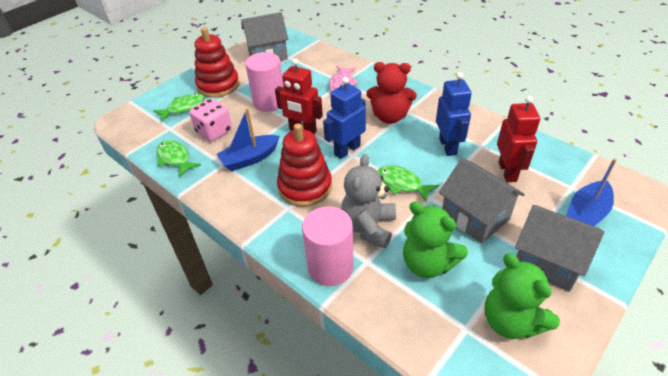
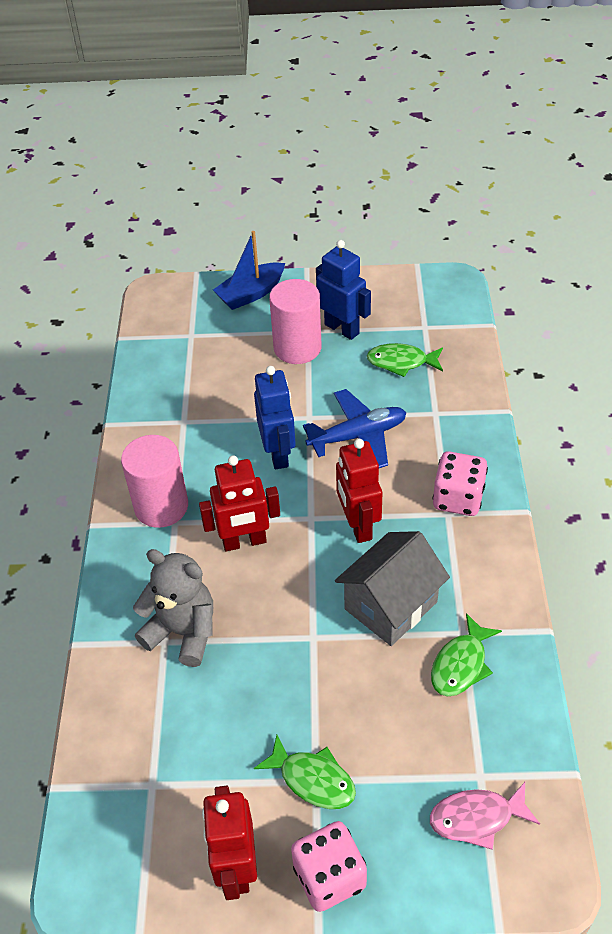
blue boat: 2 -> 1
blue plane: 0 -> 1
green teddy bear: 2 -> 0
grey house: 3 -> 1
pink dice: 1 -> 2
red robot: 2 -> 3
red stacking toy: 2 -> 0
red teddy bear: 1 -> 0

